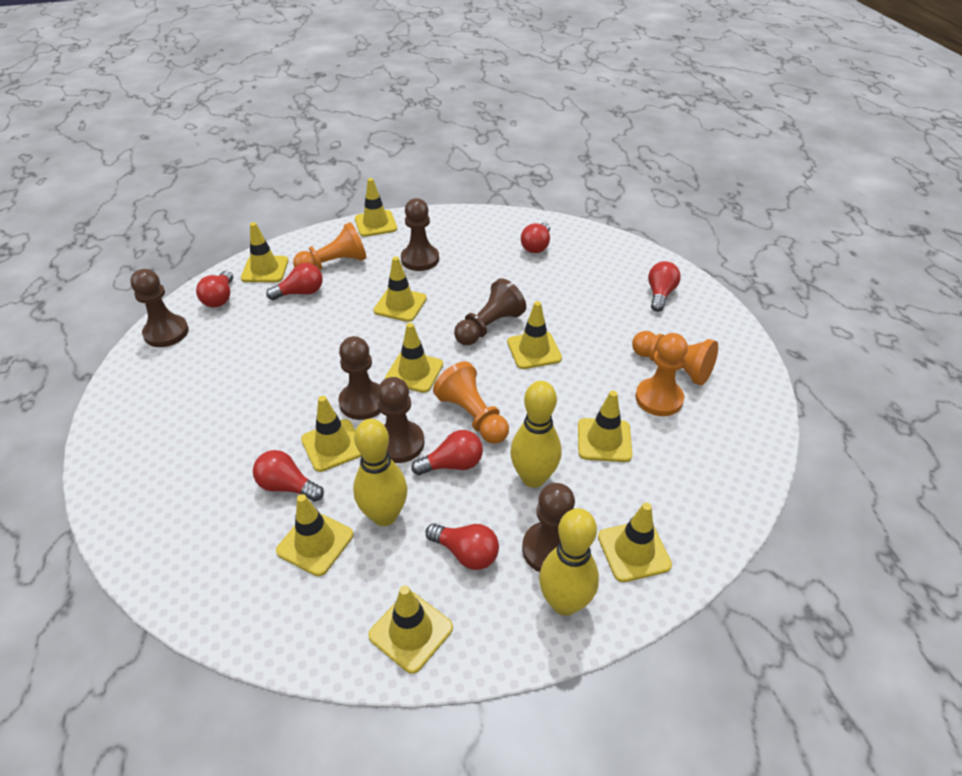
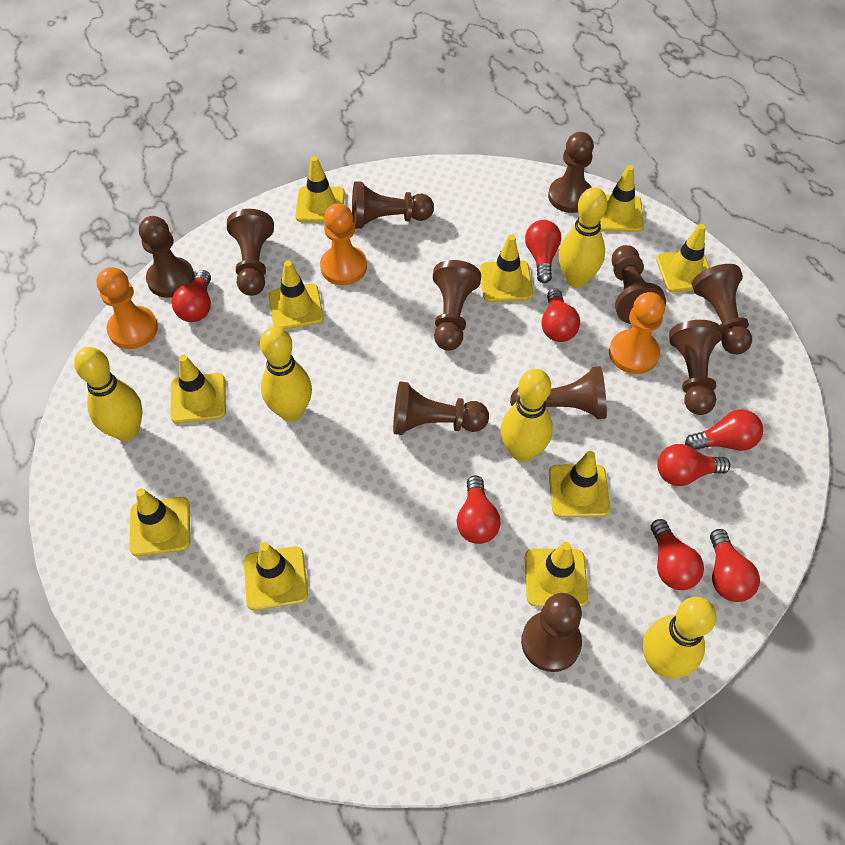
brown pawn: 6 -> 11
orange pawn: 4 -> 3
red light bulb: 7 -> 8
yellow bowling pin: 3 -> 5

